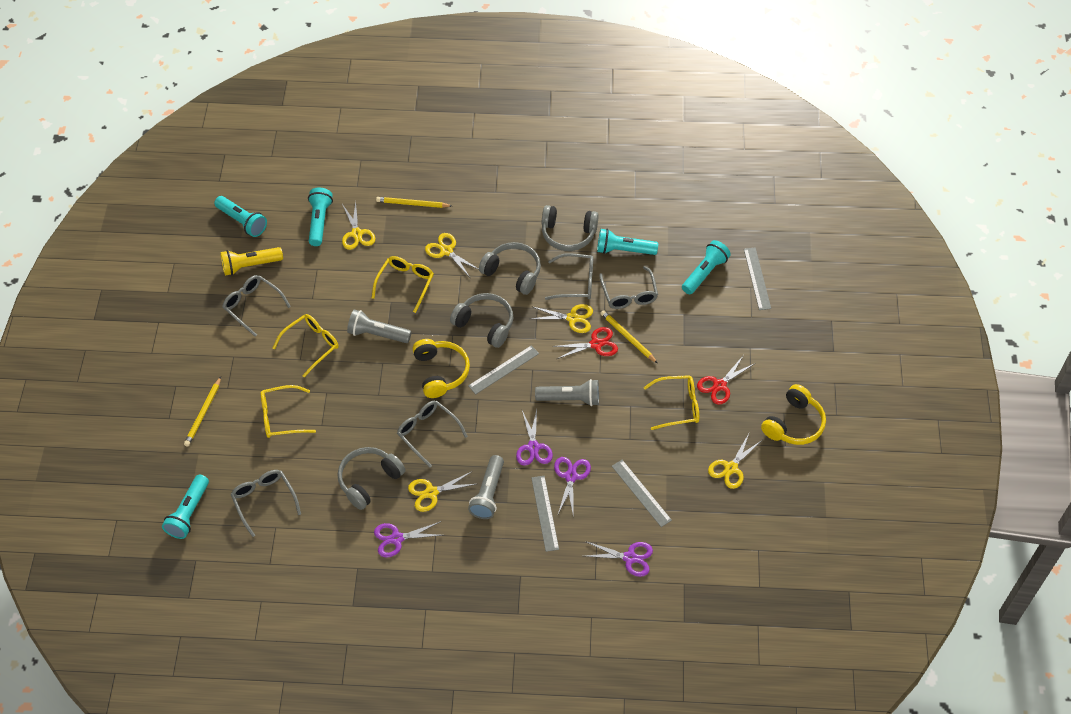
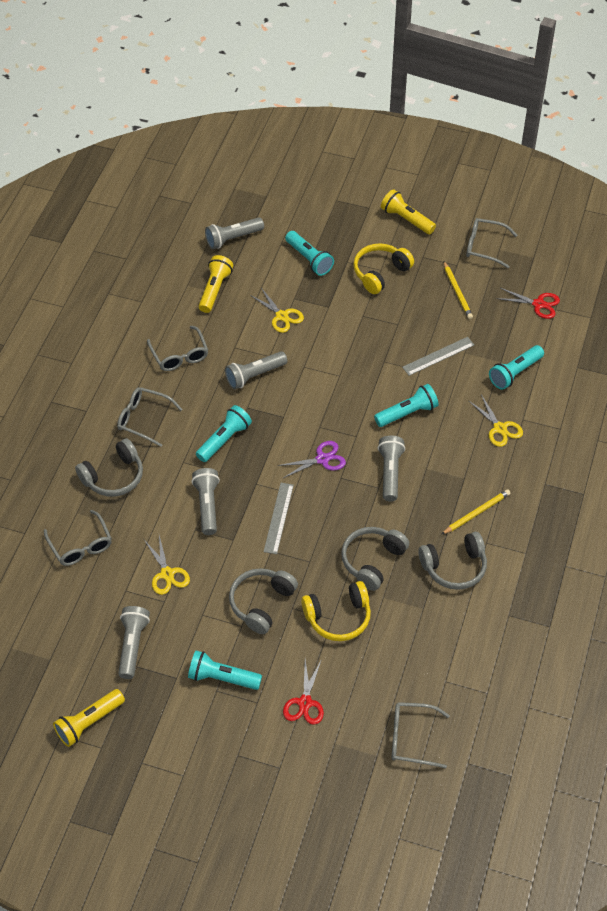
grey flashlight: 3 -> 5
grey ruler: 4 -> 2
purple scissors: 4 -> 1
yellow flashlight: 1 -> 3
yellow glasses: 4 -> 0
yellow pencil: 3 -> 2
yellow scissors: 5 -> 3

